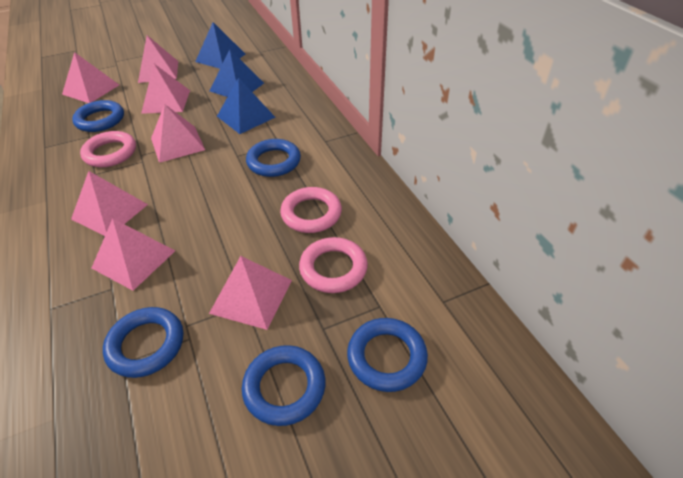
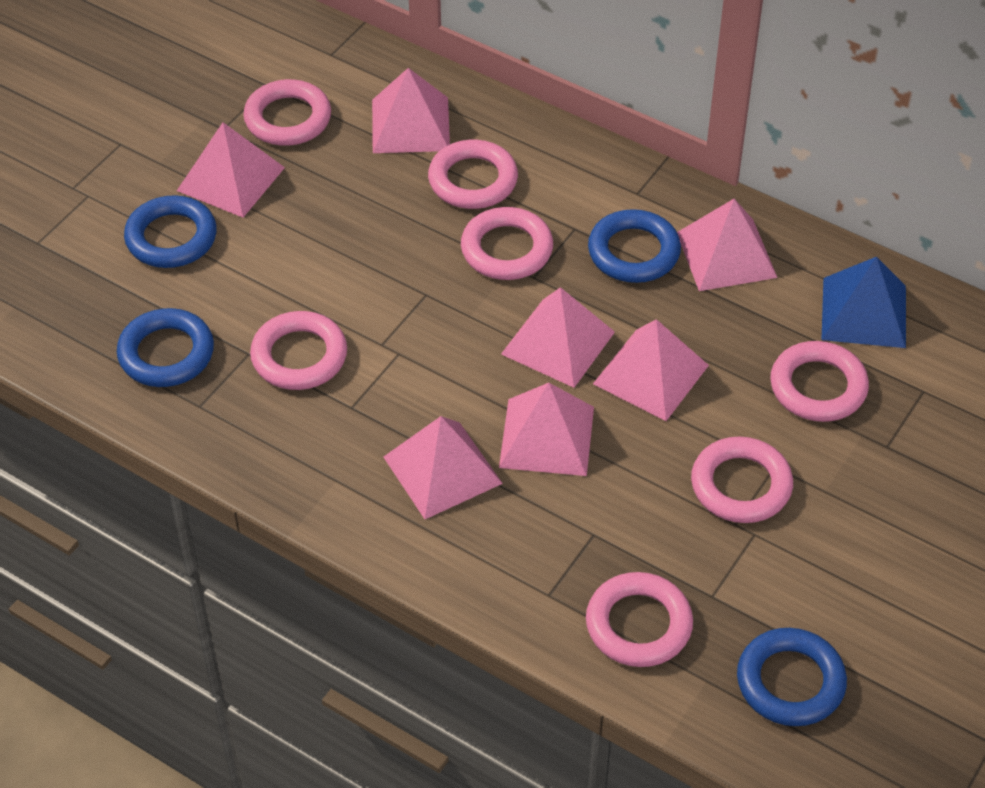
blue pyramid: 3 -> 1
blue ring: 5 -> 4
pink ring: 3 -> 7

